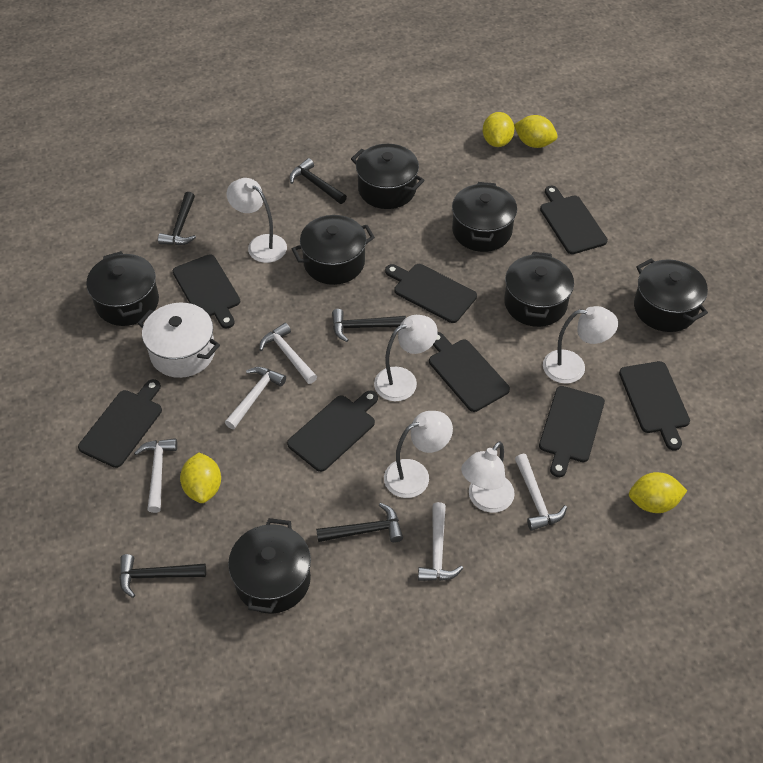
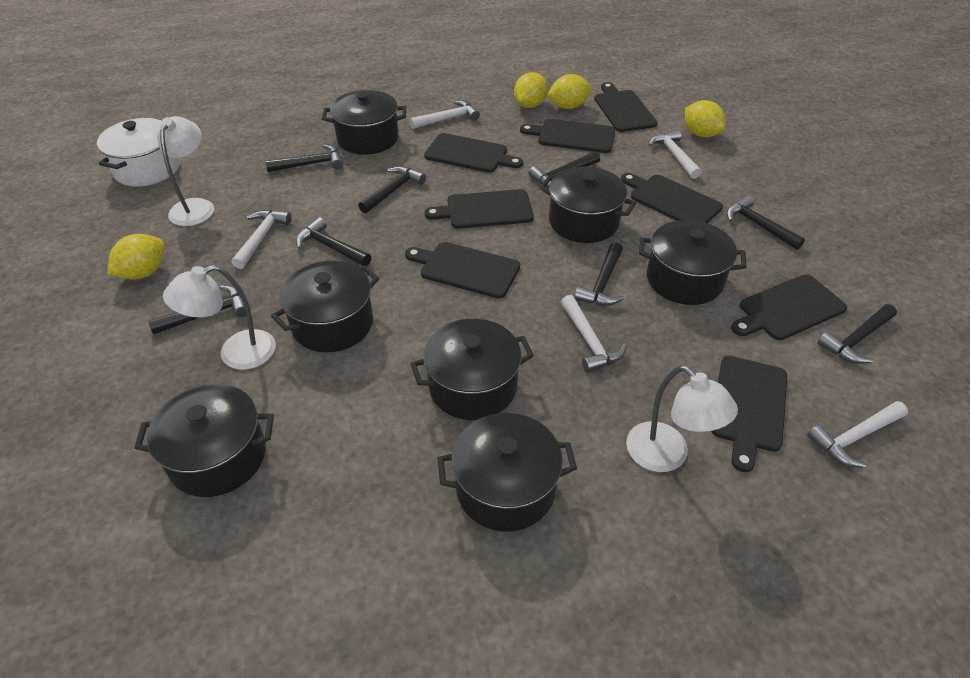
black hammer: 5 -> 8
white lamp: 5 -> 3

